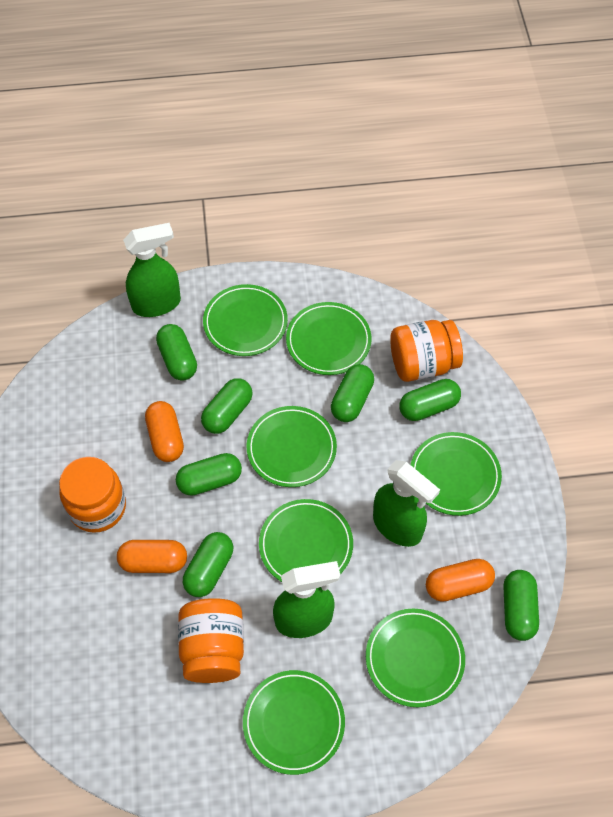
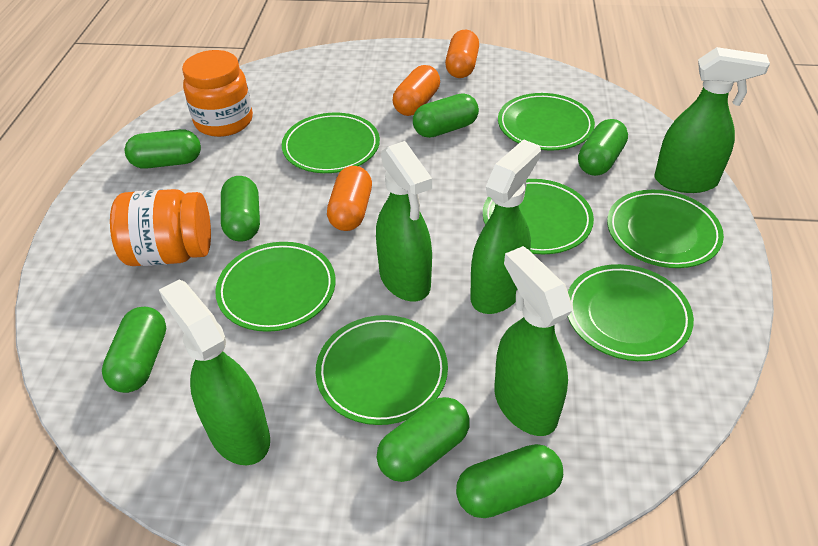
green spray bottle: 3 -> 5
orange jar: 3 -> 2

